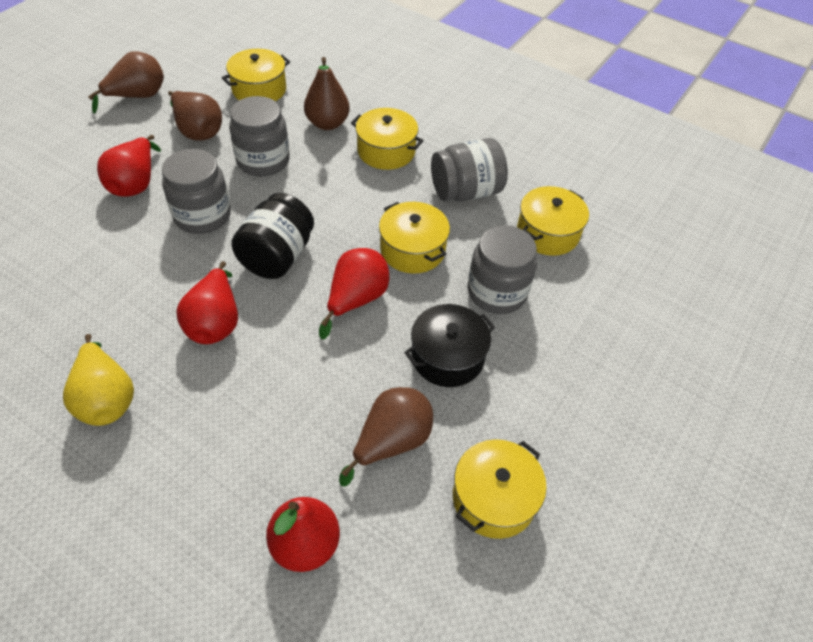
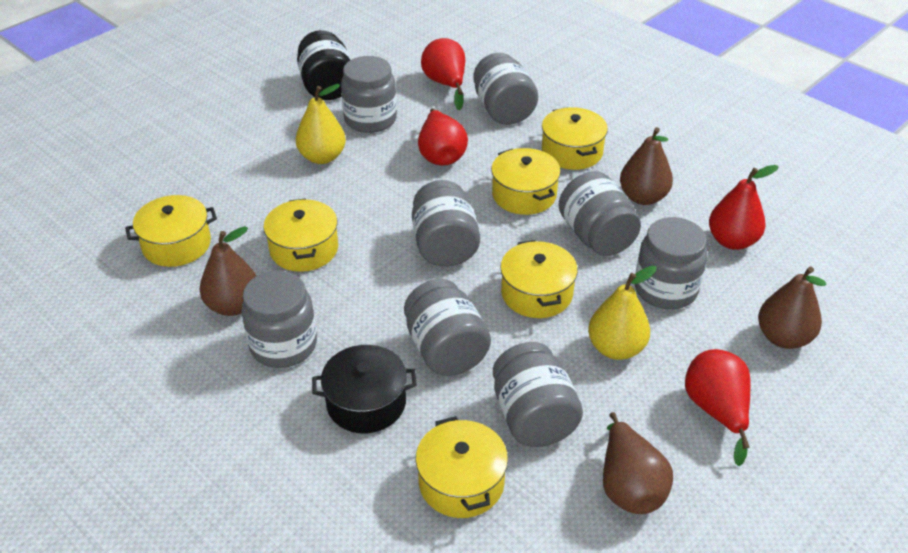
grey jar: 4 -> 8
yellow pear: 1 -> 2
yellow pot: 5 -> 6

